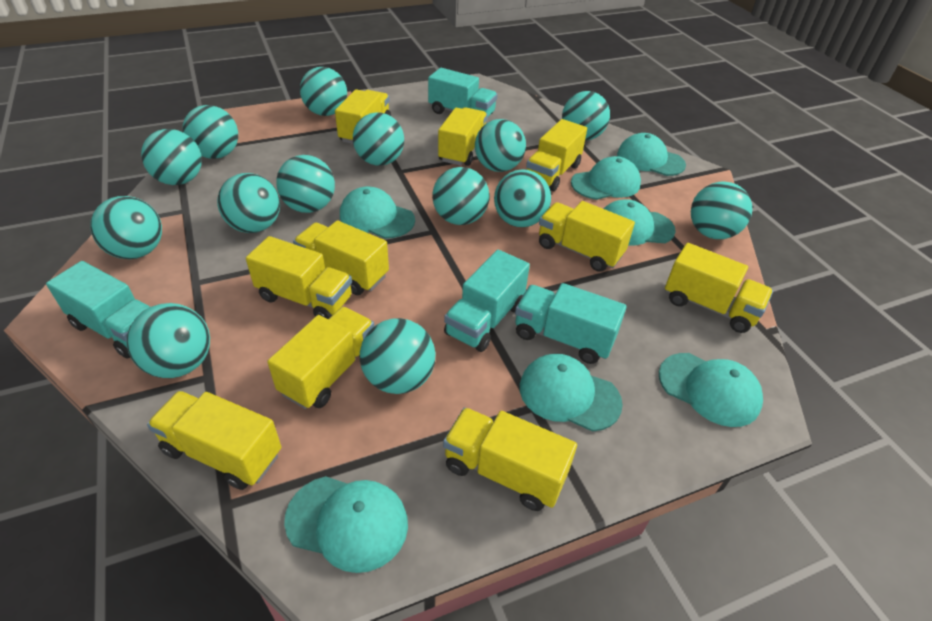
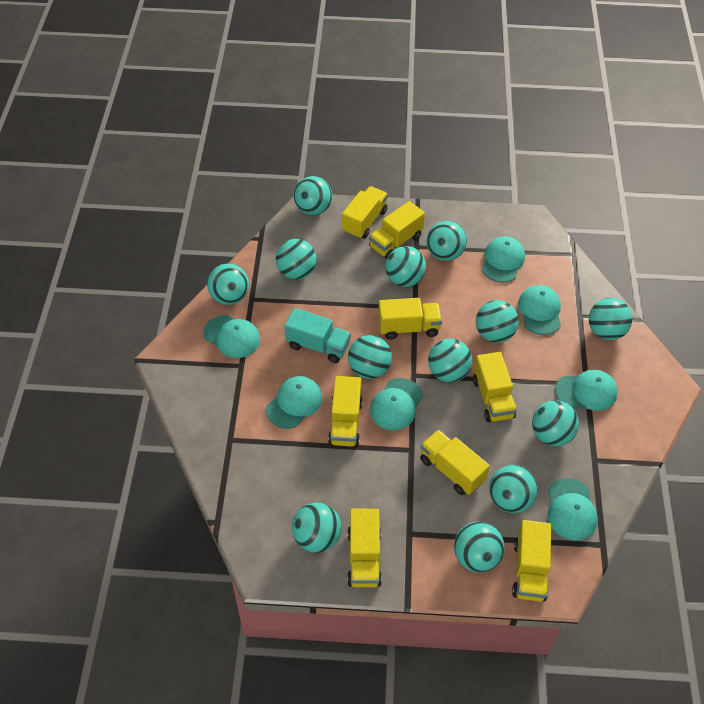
turquoise ball: 14 -> 13
turquoise truck: 4 -> 1
yellow truck: 10 -> 8

